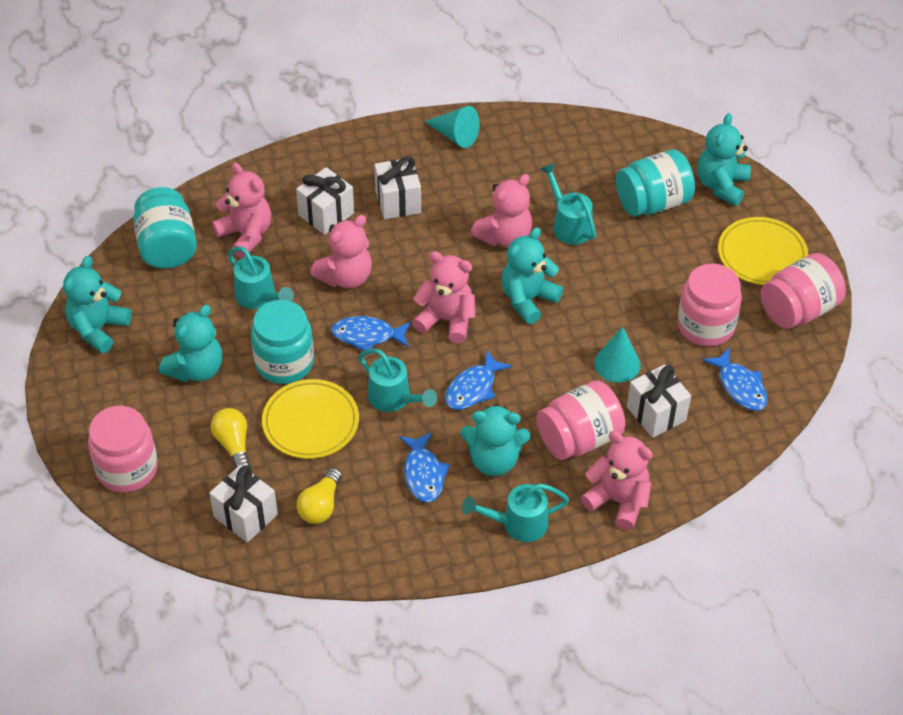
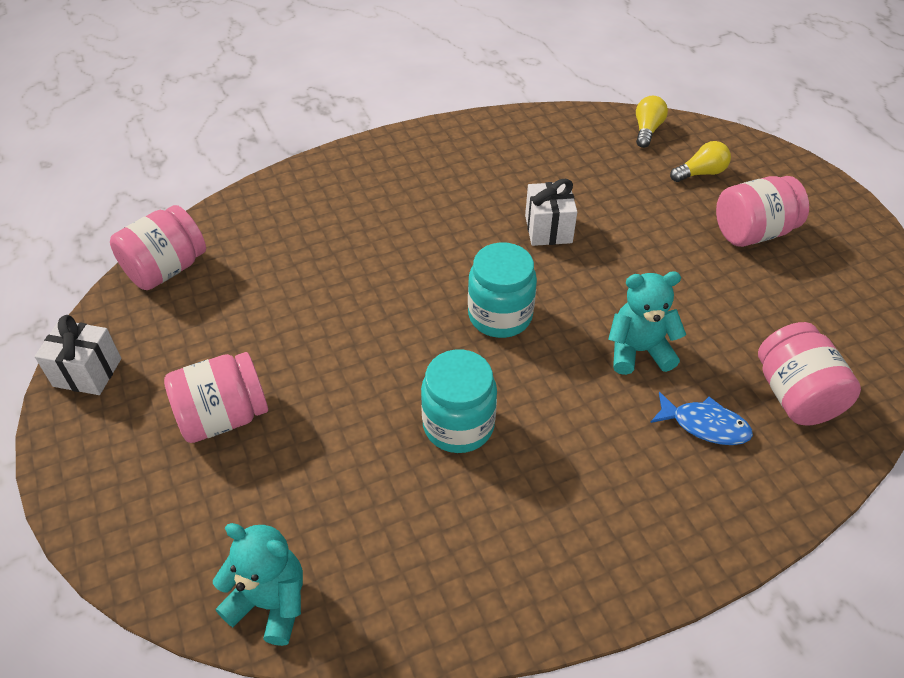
blue fish: 4 -> 1
pink teddy bear: 5 -> 0
turquoise cone: 2 -> 0
turquoise jar: 3 -> 2
turquoise teddy bear: 5 -> 2
turquoise watering can: 4 -> 0
white gift: 4 -> 2
yellow plate: 2 -> 0

